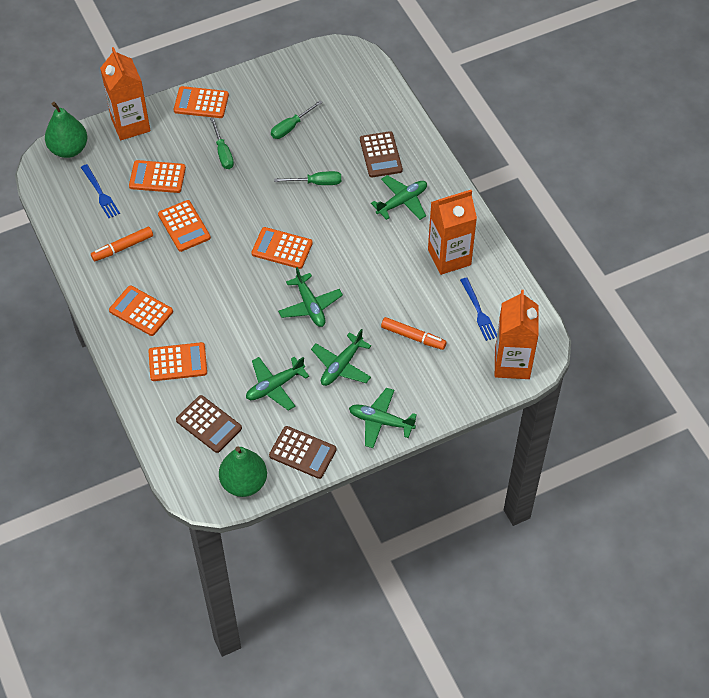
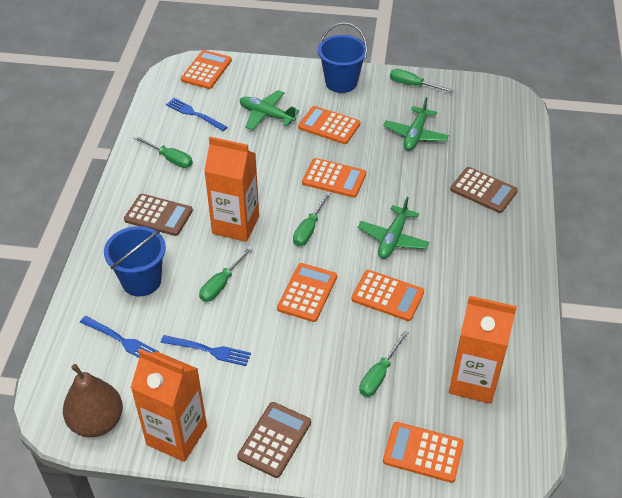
blue bucket: 0 -> 2
blue fork: 2 -> 3
brown pear: 0 -> 1
green pear: 2 -> 0
green plane: 5 -> 3
green screwdriver: 3 -> 5
orange marker: 2 -> 0

